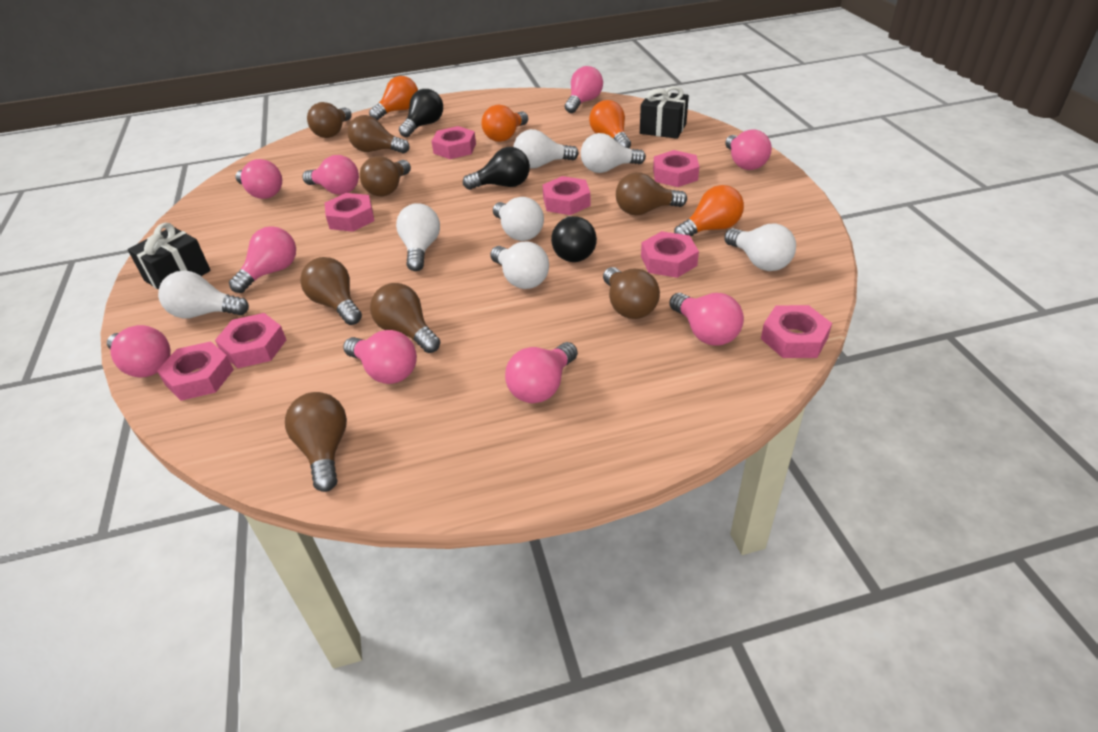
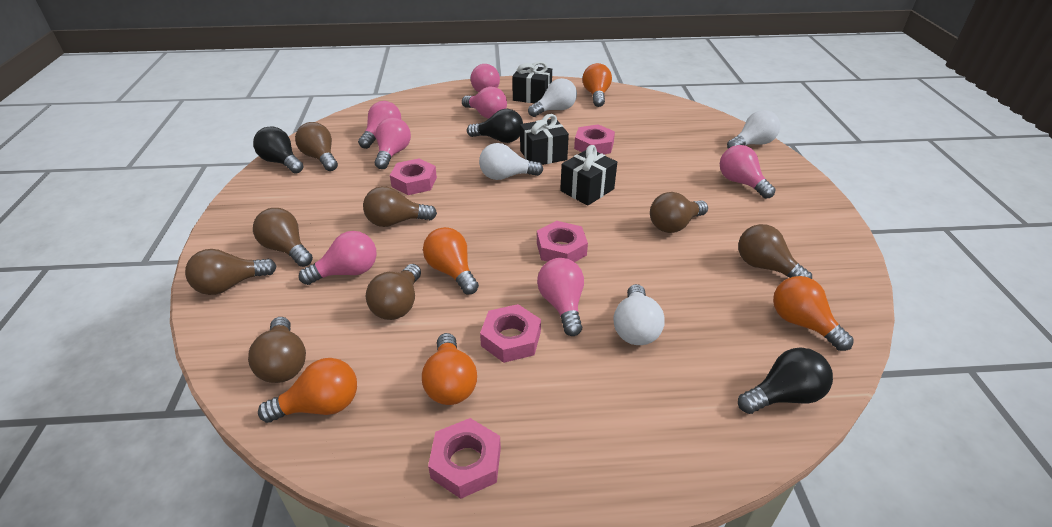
black gift: 2 -> 3
orange light bulb: 4 -> 5
pink light bulb: 9 -> 7
pink nut: 8 -> 5
white light bulb: 7 -> 4

